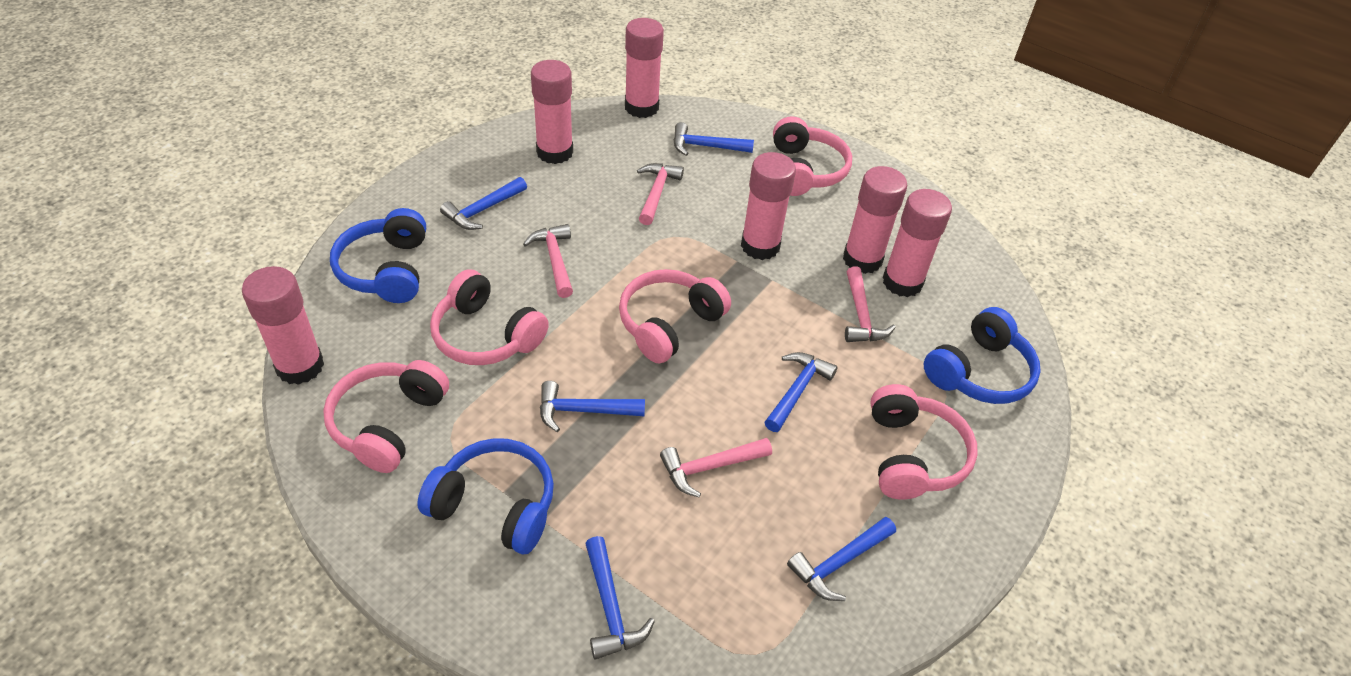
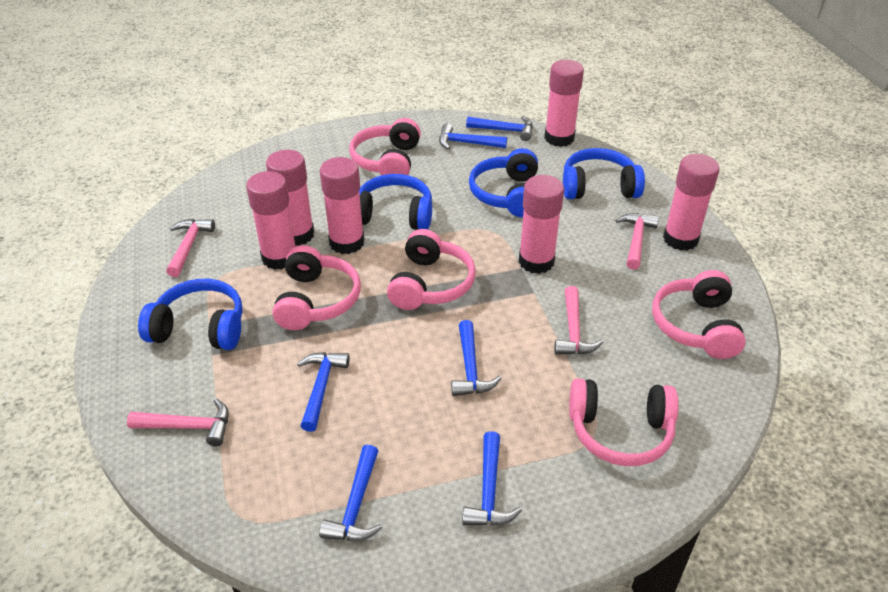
blue headphones: 3 -> 4

